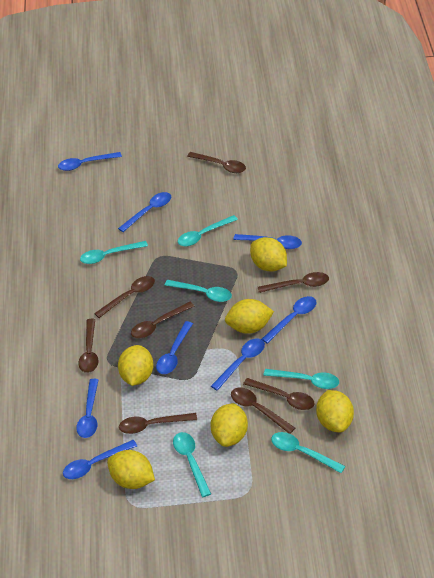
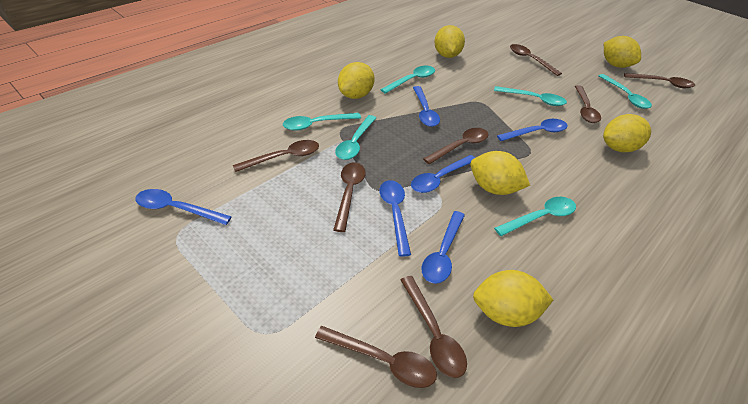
blue spoon: 8 -> 6

